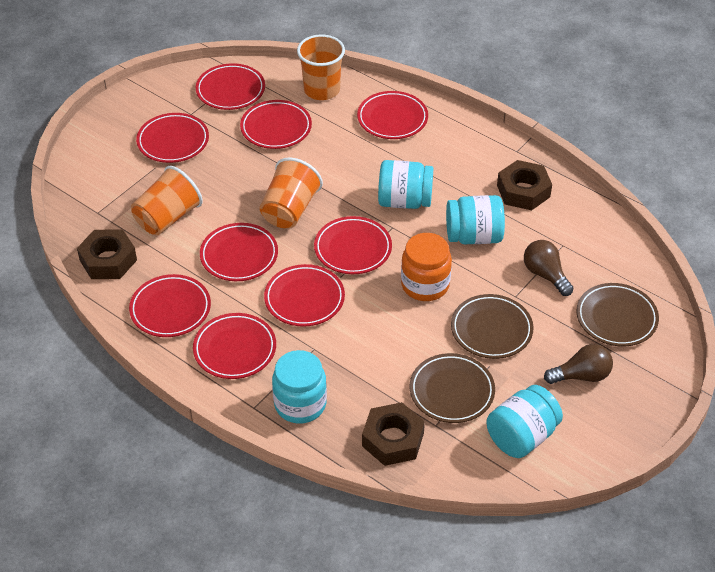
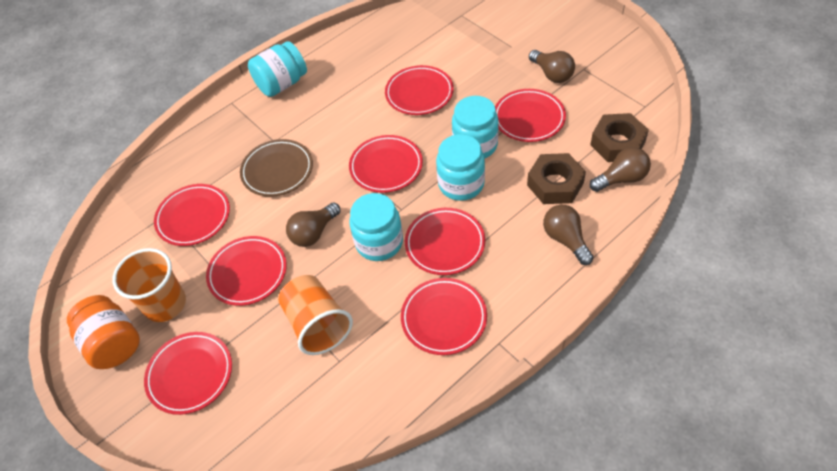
brown light bulb: 2 -> 4
brown nut: 3 -> 2
brown plate: 3 -> 1
orange cup: 3 -> 2
red plate: 9 -> 8

